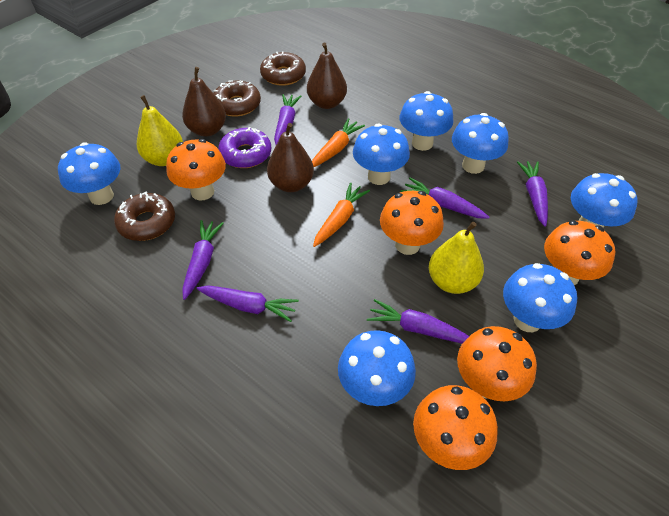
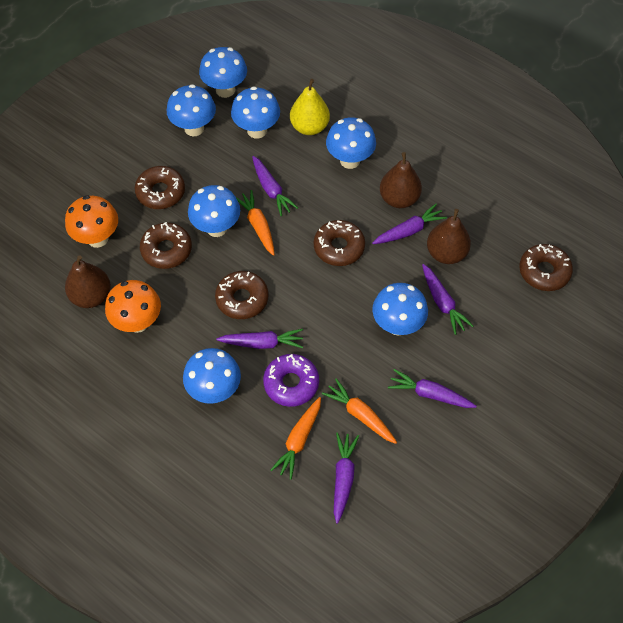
brown donut: 3 -> 5
orange carrot: 2 -> 3
orange mushroom: 5 -> 2
yellow pear: 2 -> 1

